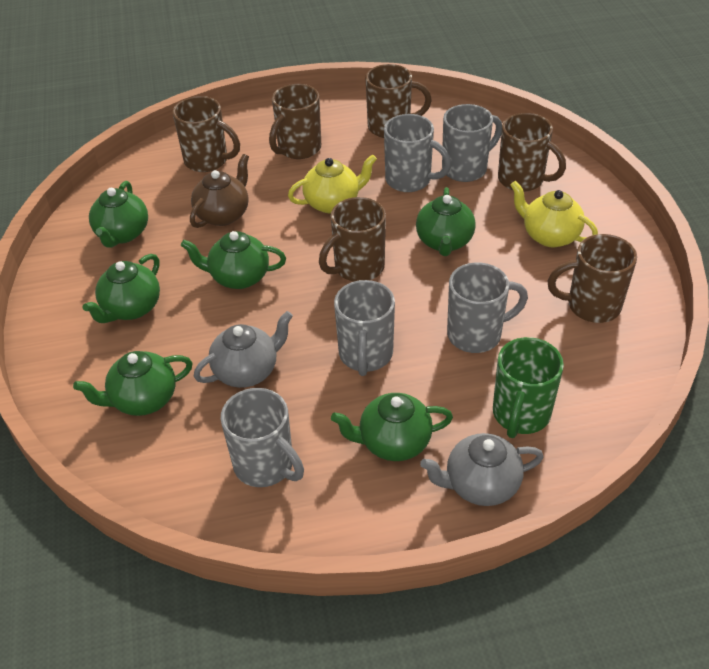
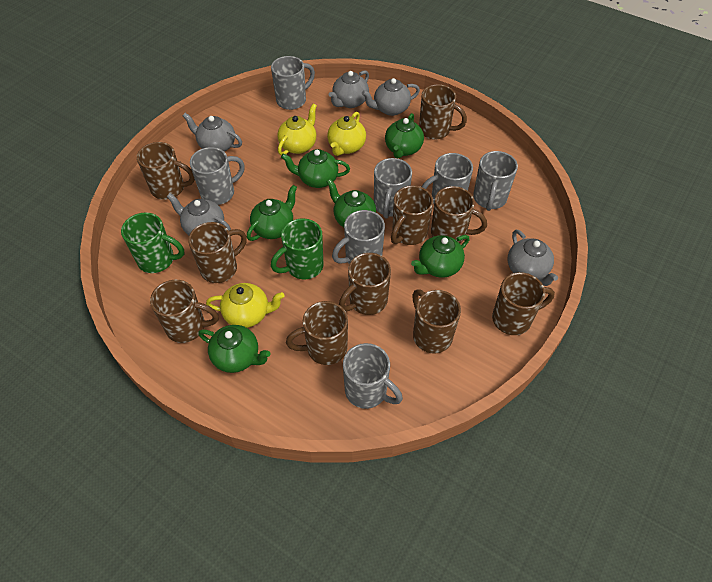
brown mug: 6 -> 10
brown teapot: 1 -> 0
green mug: 1 -> 2
grey mug: 5 -> 7
grey teapot: 2 -> 5
yellow teapot: 2 -> 3

